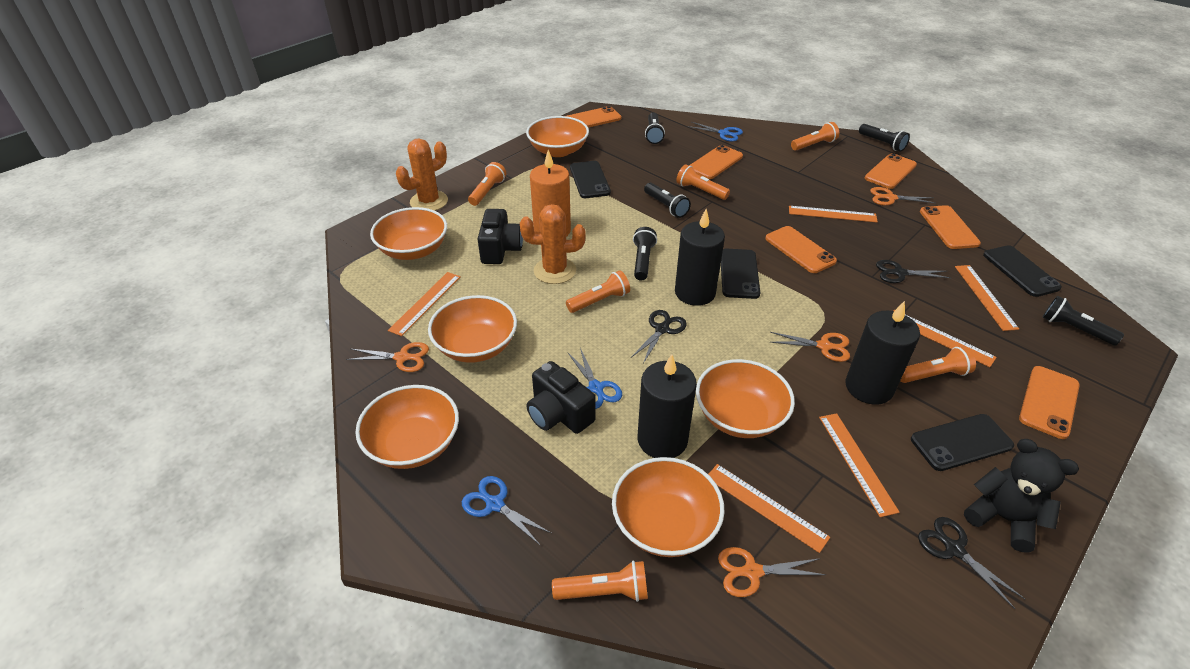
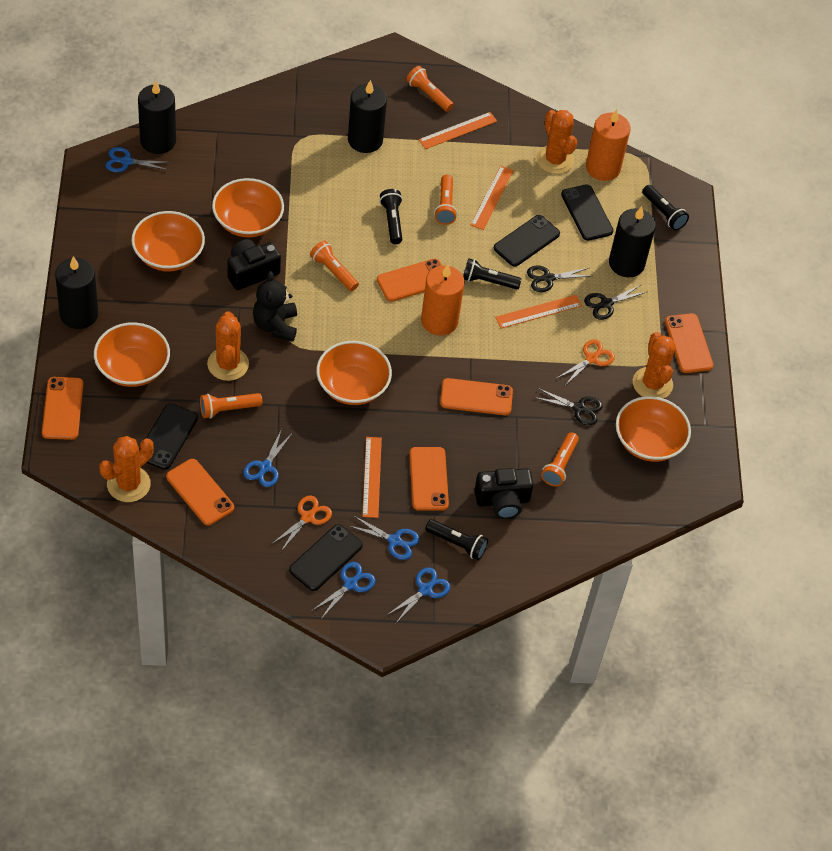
black candle: 3 -> 4
black flashlight: 5 -> 4
blue scissors: 3 -> 5
orange bowl: 6 -> 5
orange cactus: 2 -> 4
orange candle: 1 -> 2
orange flashlight: 6 -> 5
orange ruler: 6 -> 4
orange scissors: 4 -> 2

